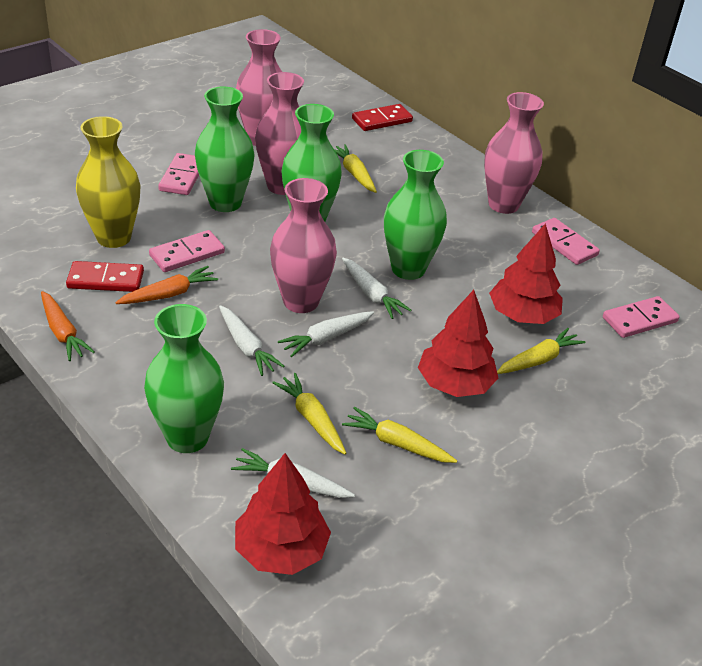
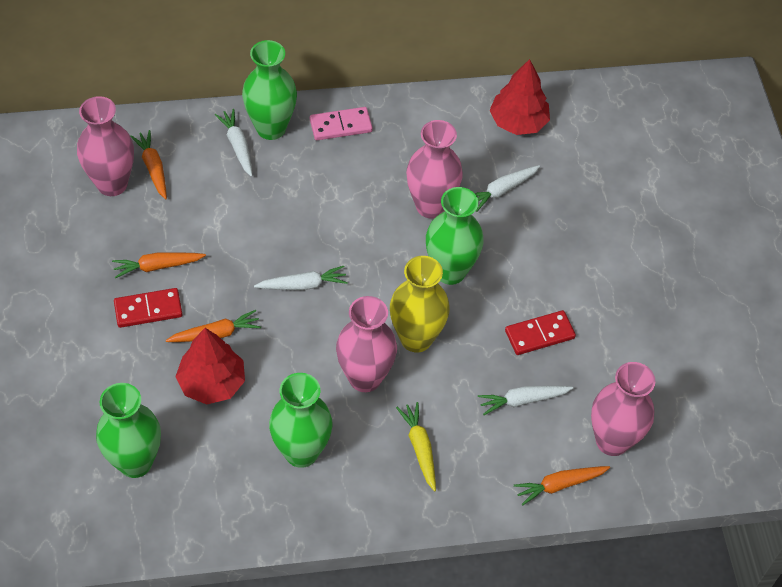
orange carrot: 2 -> 4
pink domino: 4 -> 1
red tree: 3 -> 2
yellow carrot: 4 -> 1

